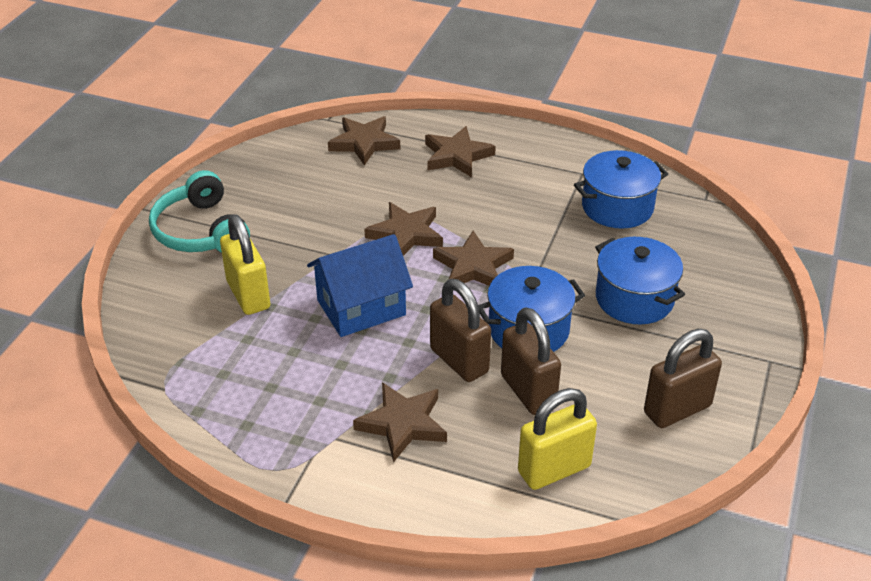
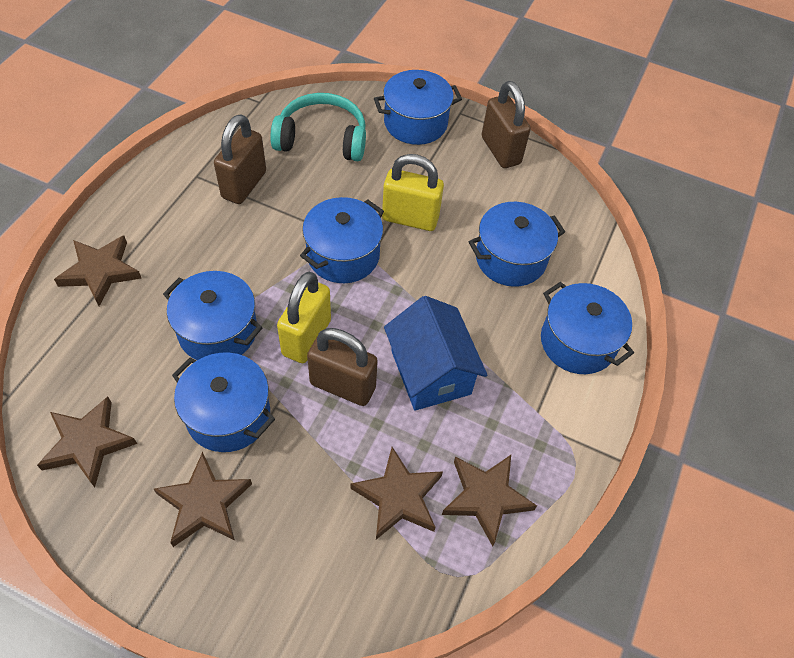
blue pot: 3 -> 6

